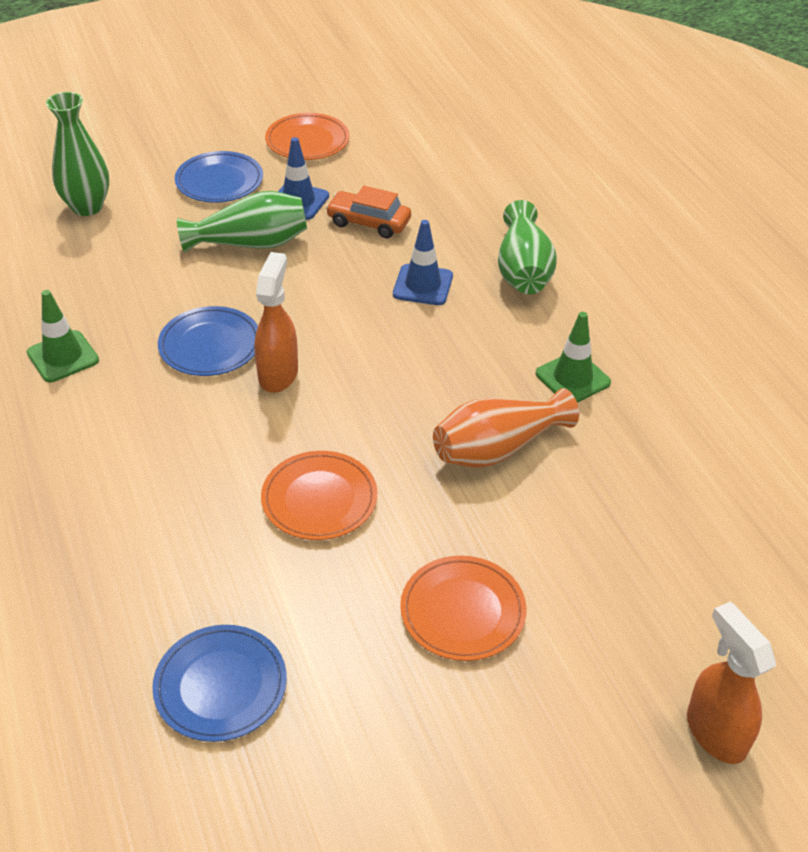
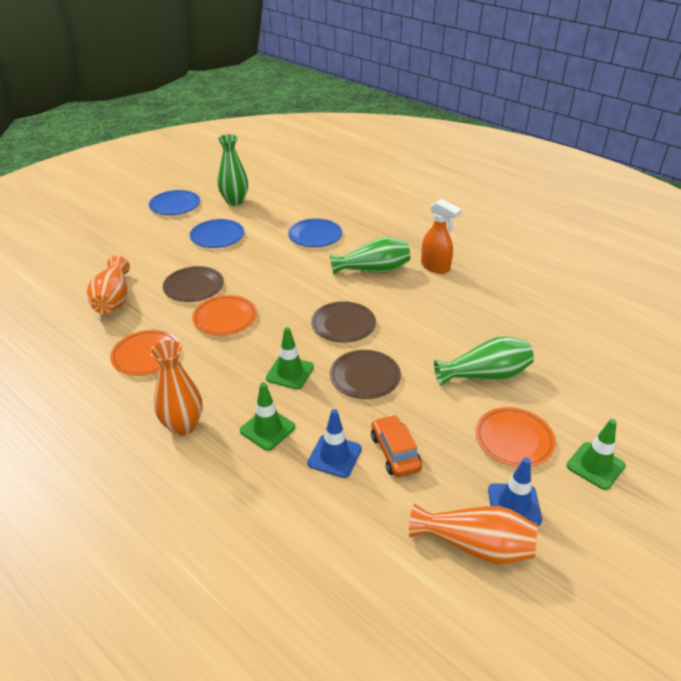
brown plate: 0 -> 3
green traffic cone: 2 -> 3
orange spray bottle: 2 -> 1
orange vase: 1 -> 3

